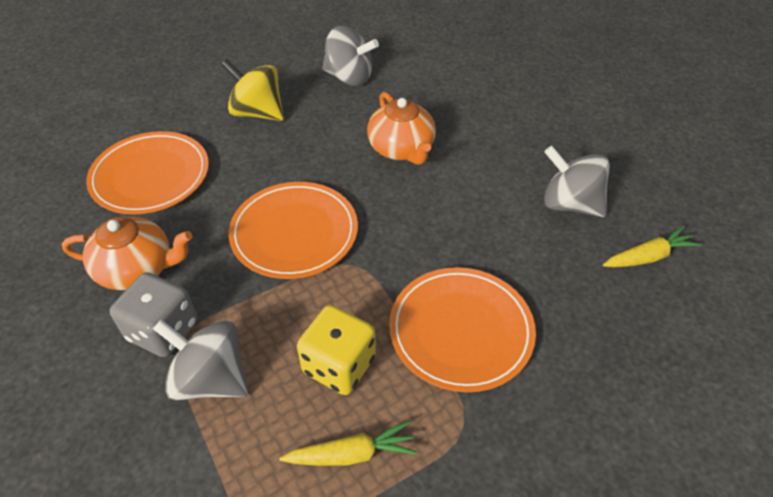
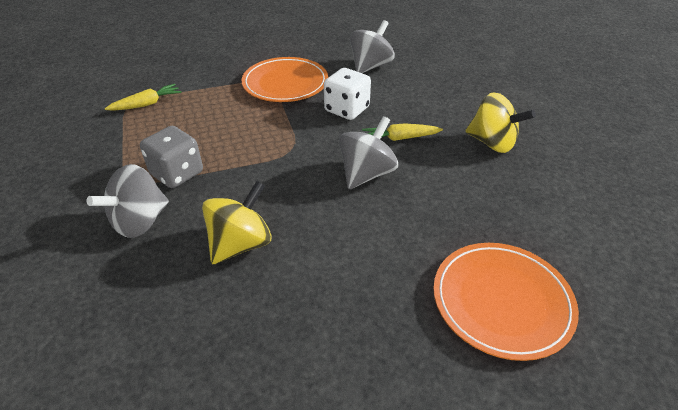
orange plate: 3 -> 2
orange teapot: 2 -> 0
white dice: 0 -> 1
yellow dice: 1 -> 0
yellow spinning top: 1 -> 2

